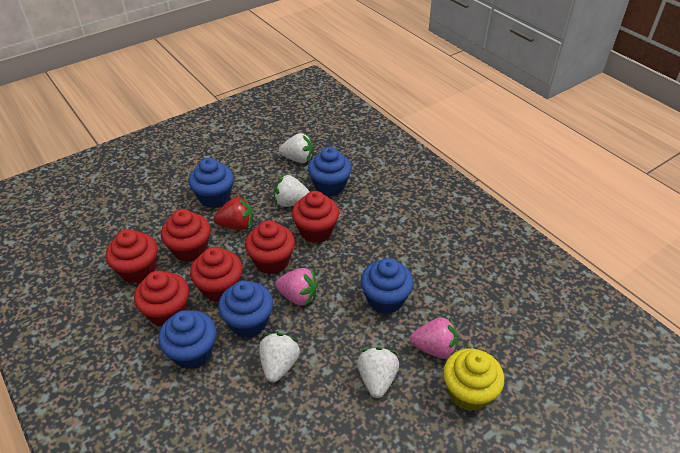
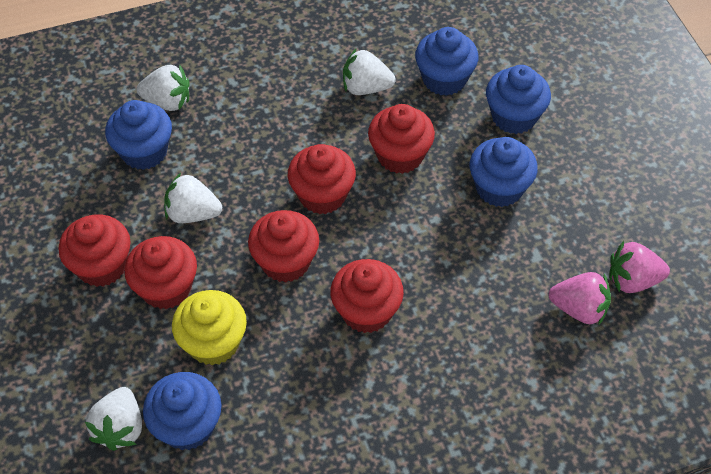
red strawberry: 1 -> 0

